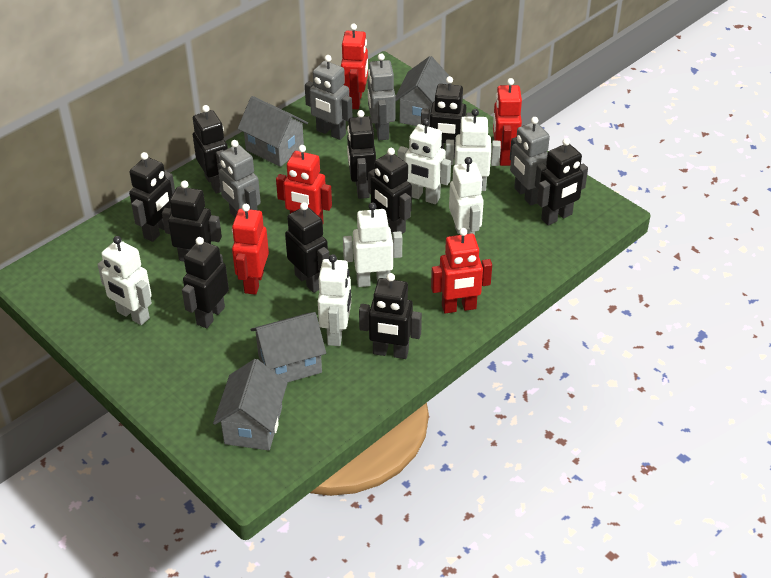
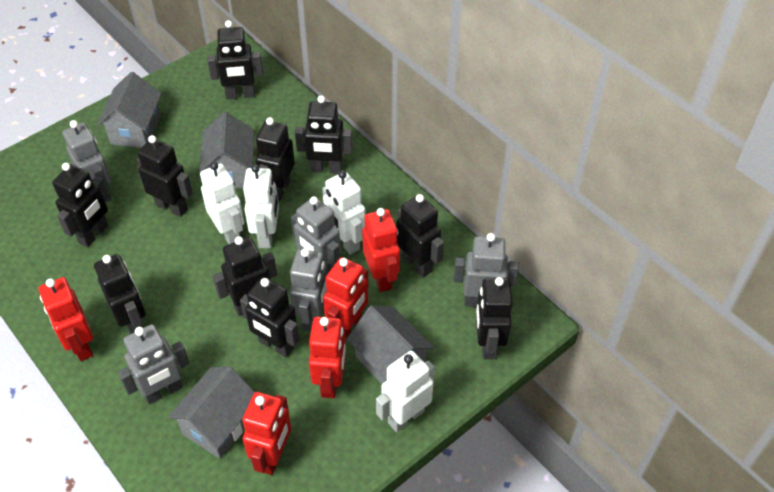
grey robot: 4 -> 5
white robot: 6 -> 4

